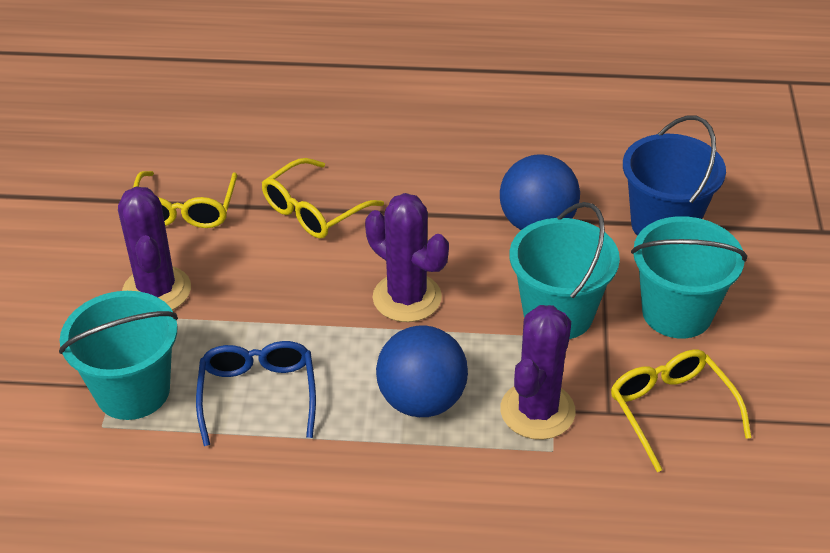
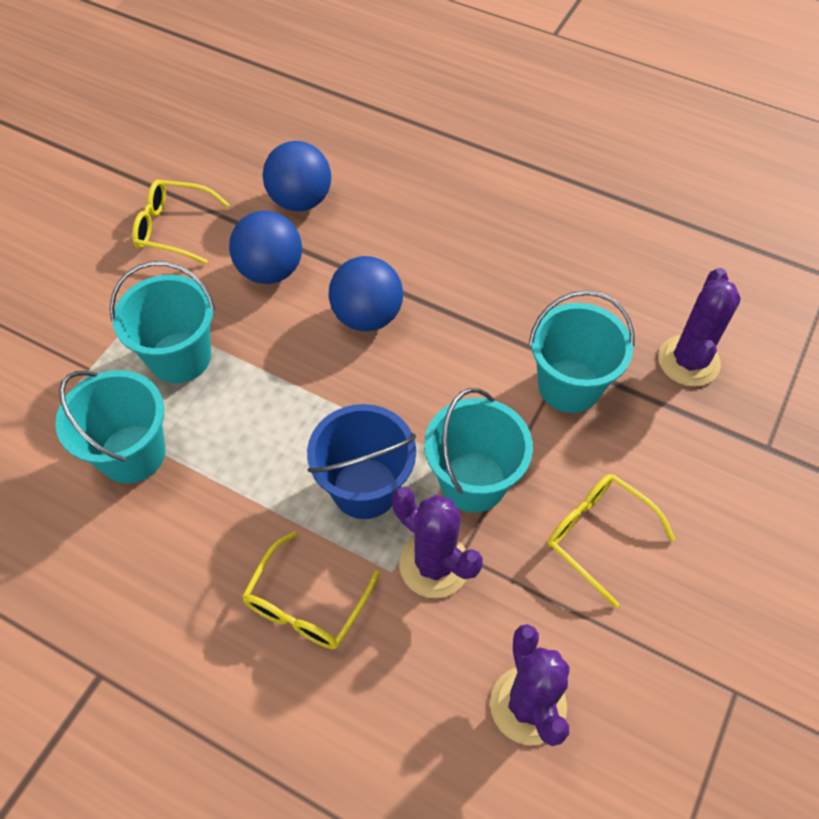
blue ball: 2 -> 3
blue glasses: 1 -> 0
turquoise bucket: 3 -> 4

